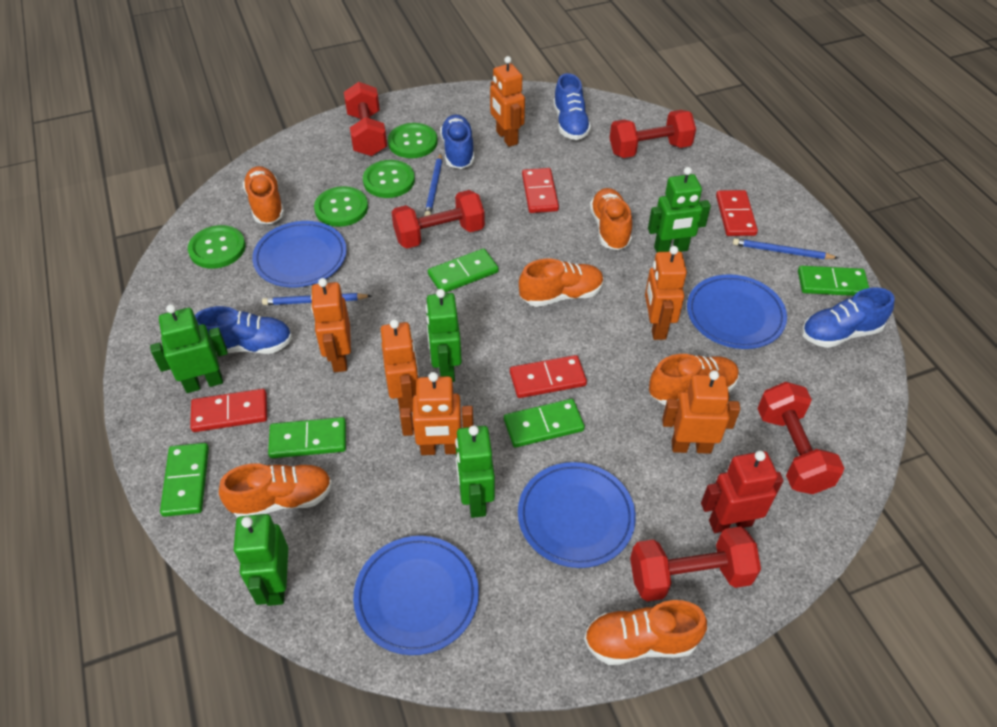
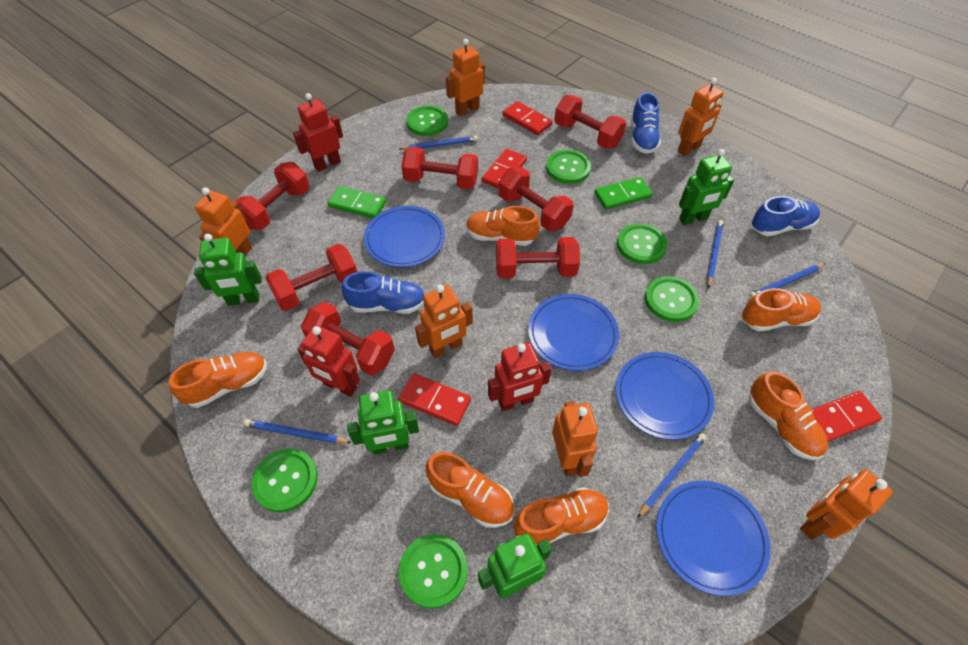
blue pencil: 3 -> 5
blue shoe: 4 -> 3
green button: 4 -> 6
green domino: 5 -> 2
green robot: 5 -> 4
red dumbbell: 5 -> 7
red robot: 1 -> 3

